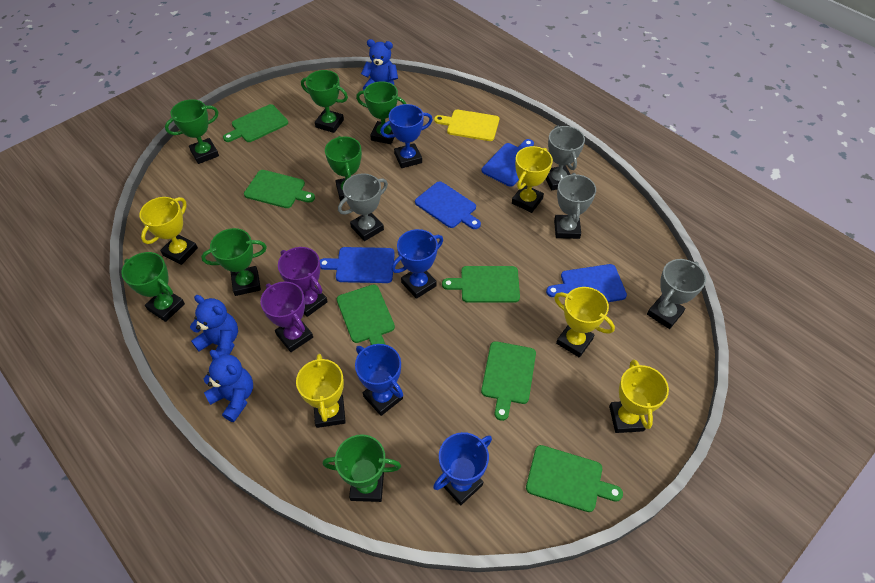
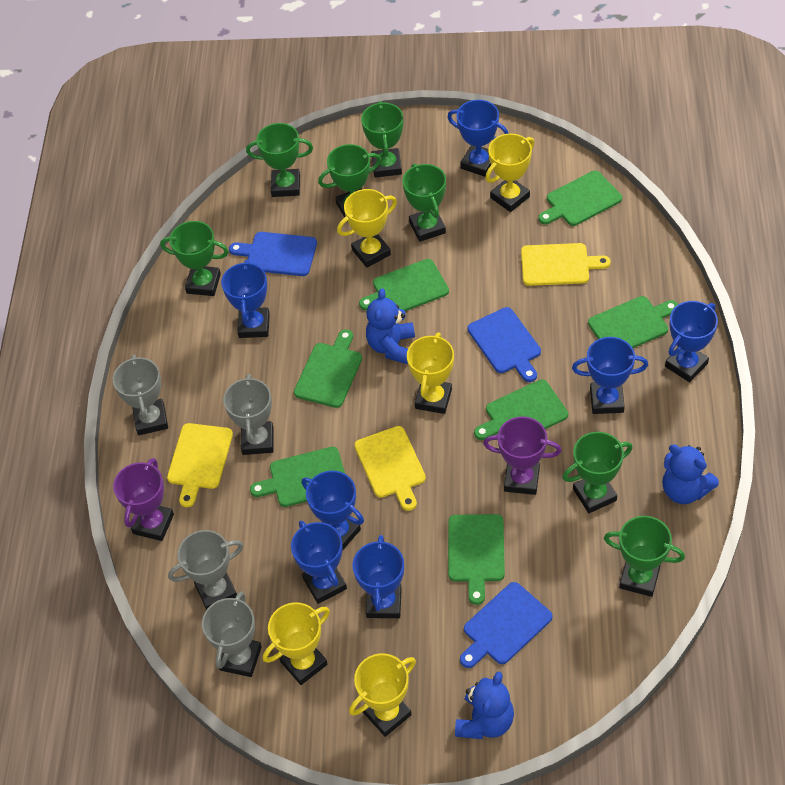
blue cutting board: 4 -> 3
blue trophy: 4 -> 7
green cutting board: 6 -> 7
yellow cutting board: 1 -> 3

